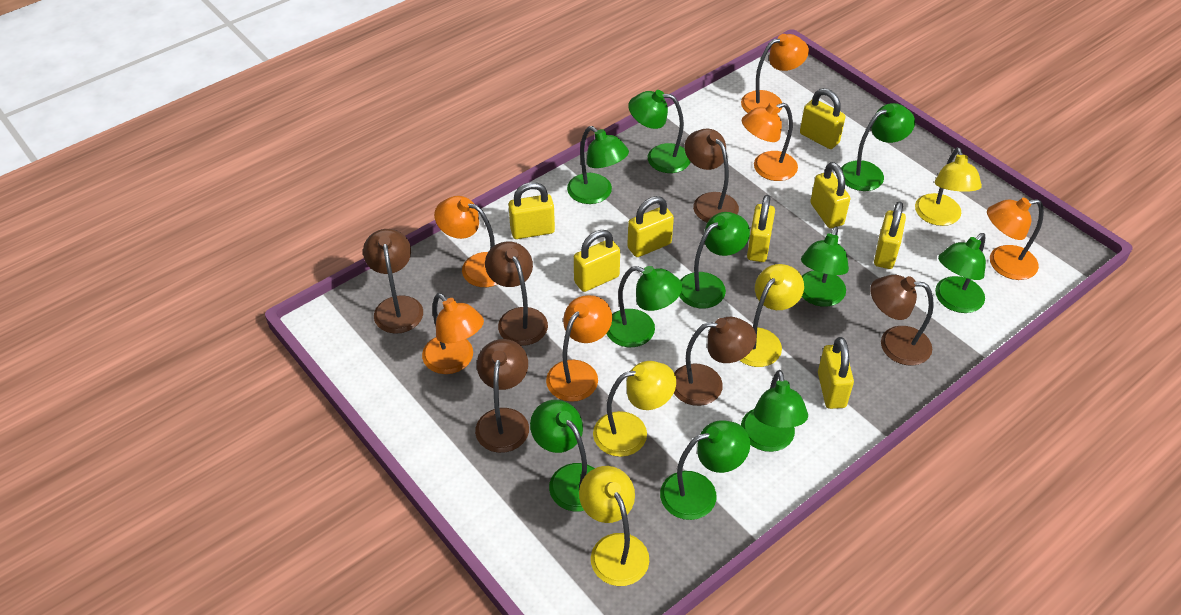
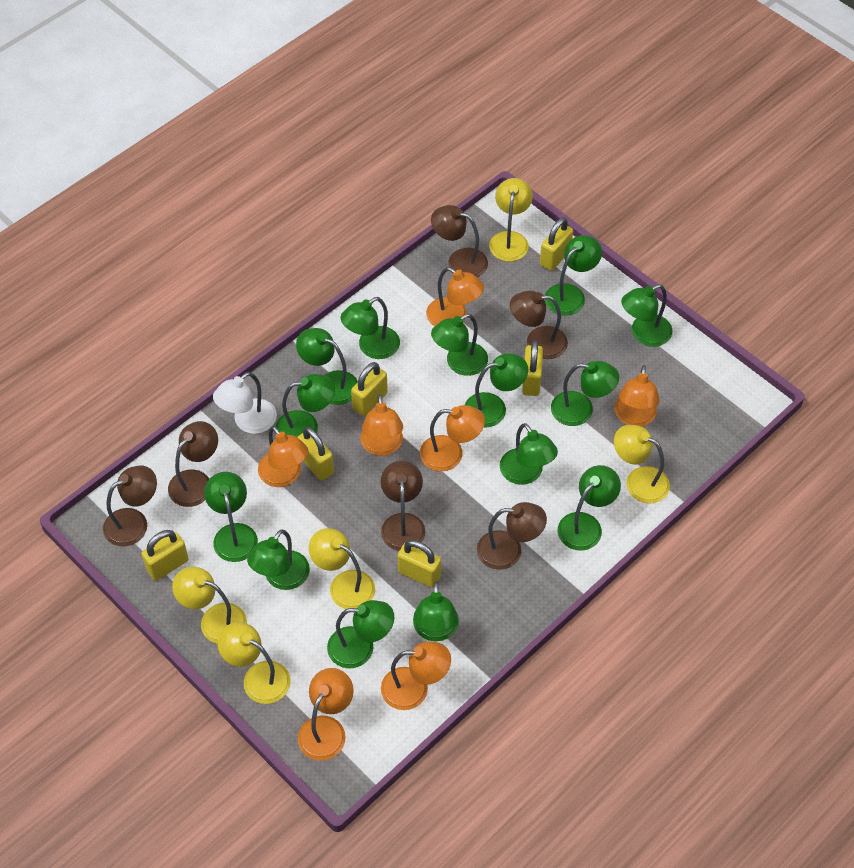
green lamp: 10 -> 14
orange lamp: 6 -> 7
white lamp: 0 -> 1
yellow lamp: 4 -> 5
yellow padlock: 8 -> 6

